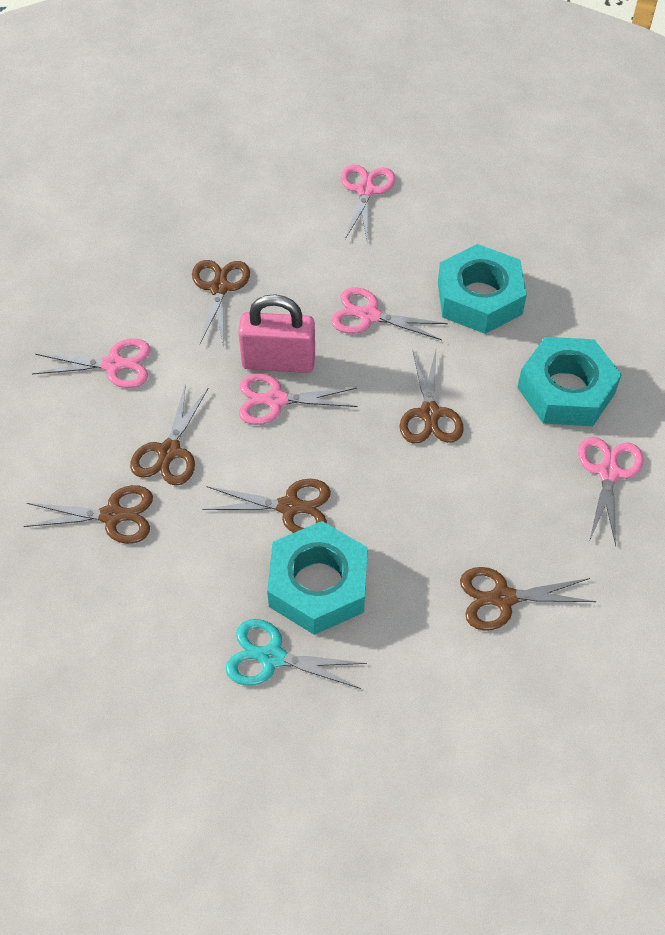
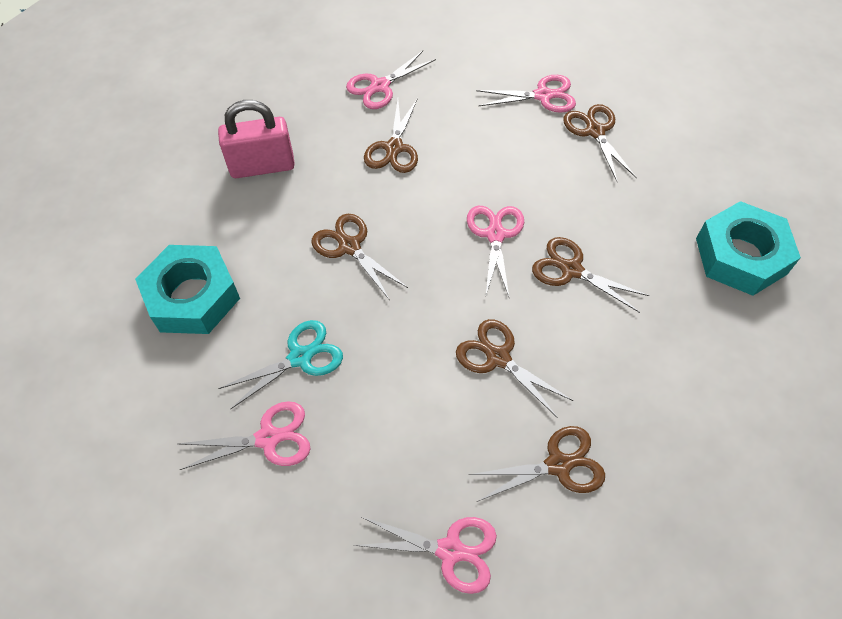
turquoise nut: 3 -> 2

